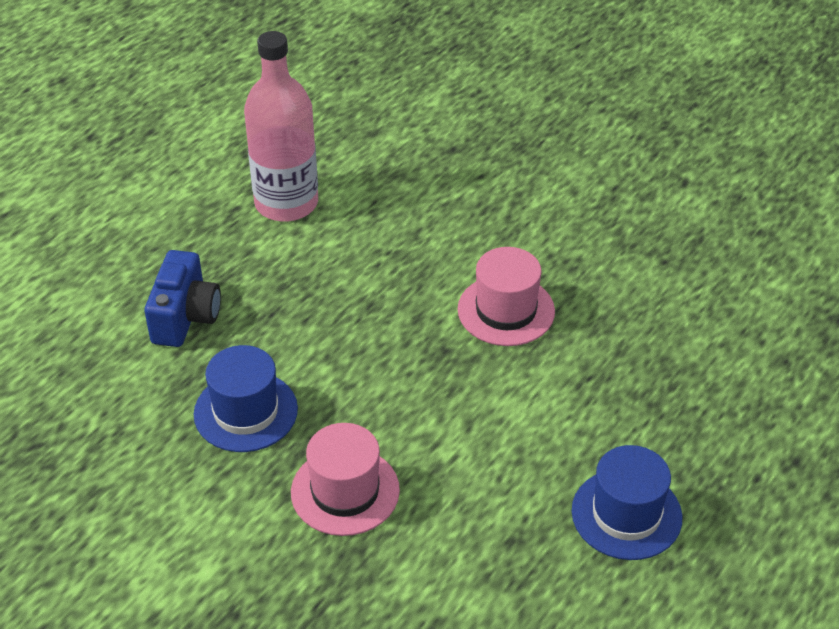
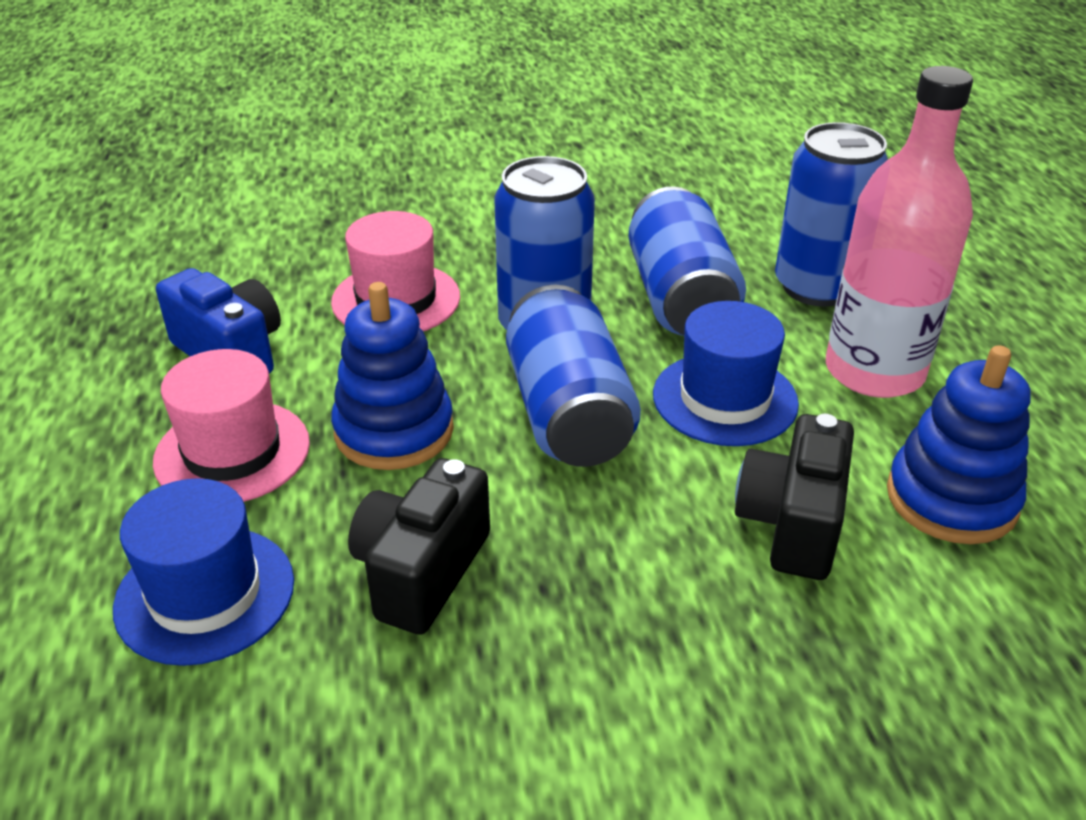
black camera: 0 -> 2
blue can: 0 -> 4
blue stacking toy: 0 -> 2

